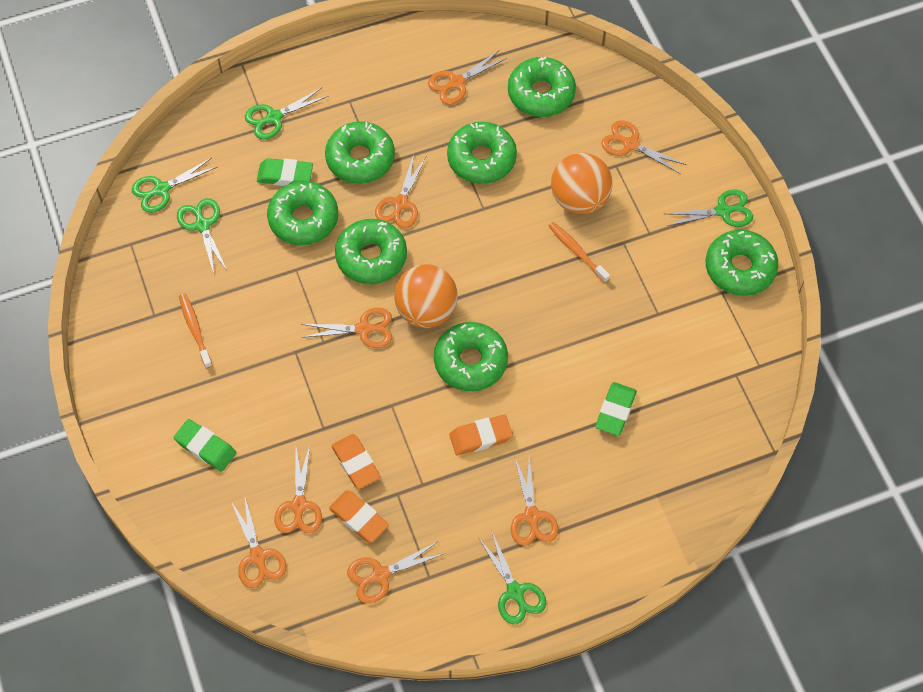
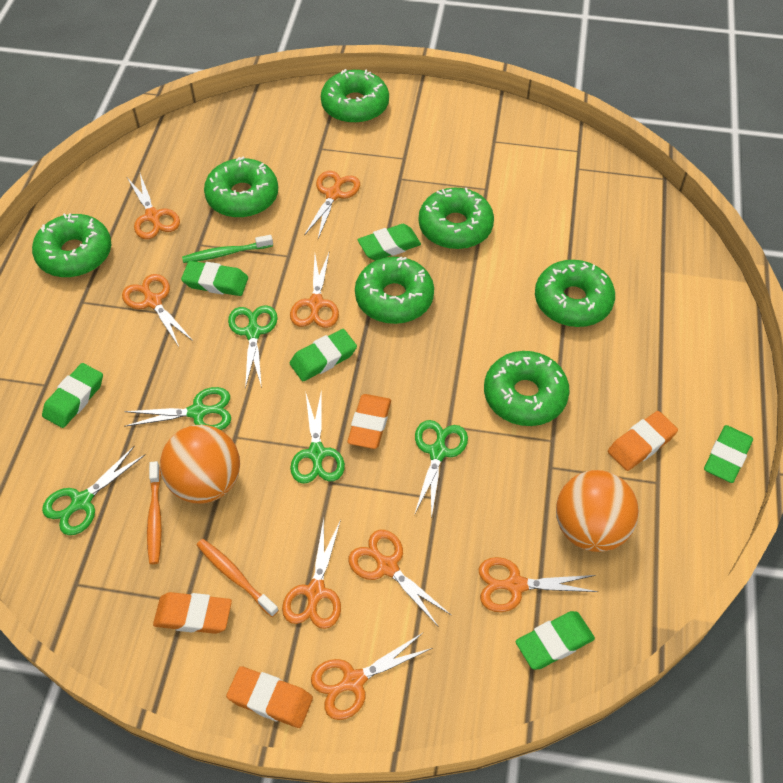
green eraser: 3 -> 6
green toothbrush: 0 -> 1
orange eraser: 3 -> 4

